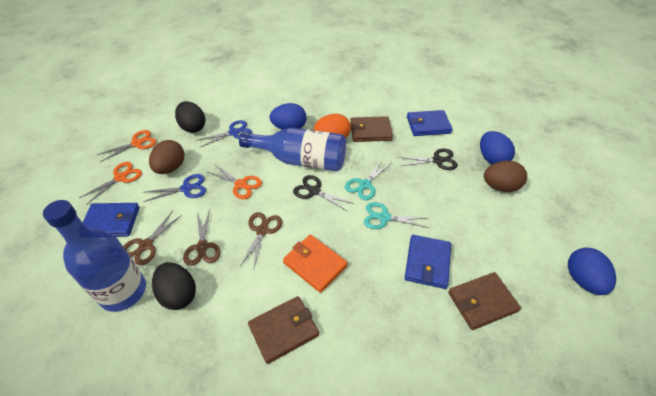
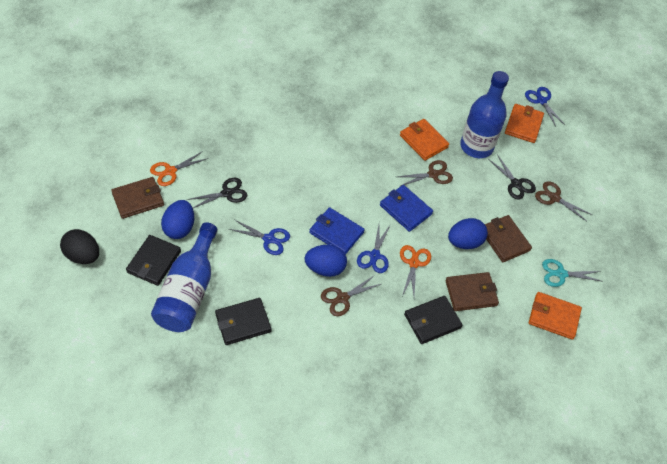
black egg: 2 -> 1
black wallet: 0 -> 3
blue scissors: 2 -> 3
blue wallet: 3 -> 2
brown egg: 2 -> 0
orange egg: 1 -> 0
orange scissors: 3 -> 2
orange wallet: 1 -> 3
turquoise scissors: 2 -> 1

